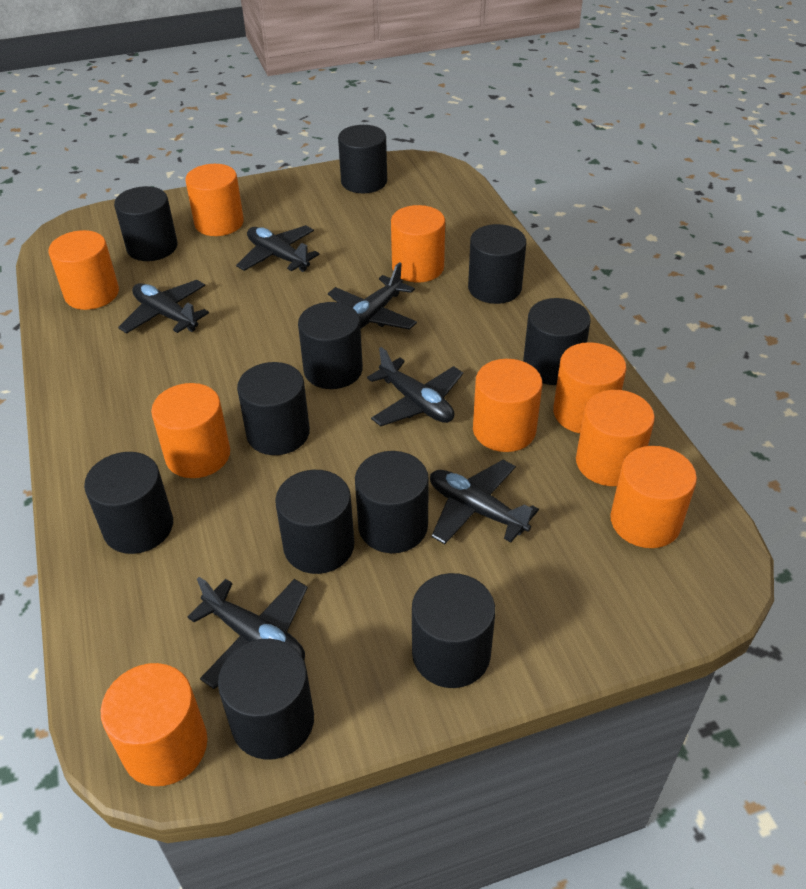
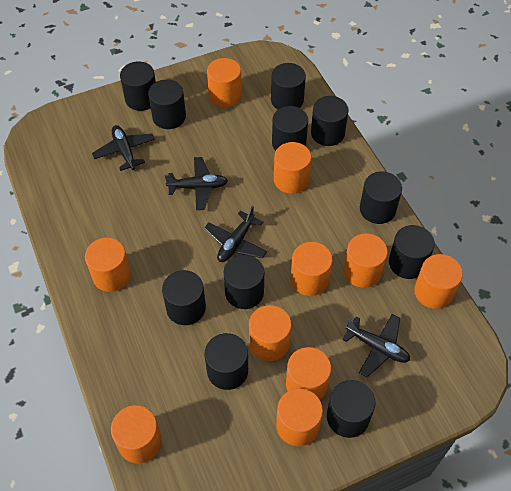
black plane: 6 -> 4
orange cylinder: 9 -> 10

